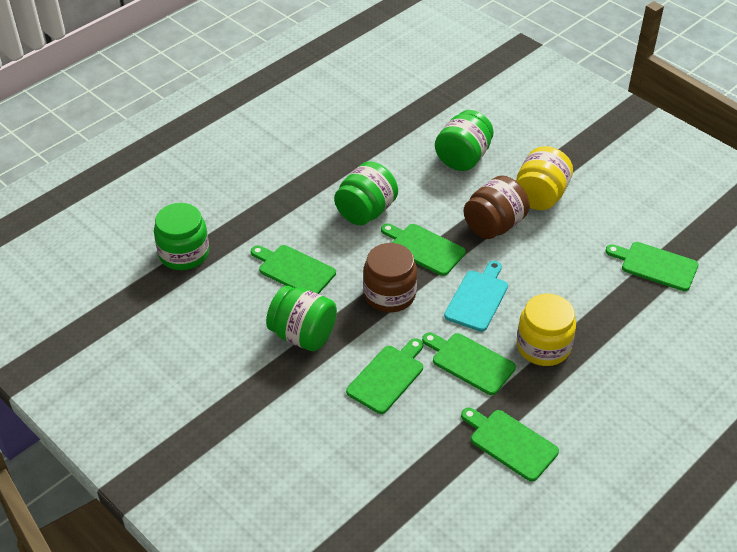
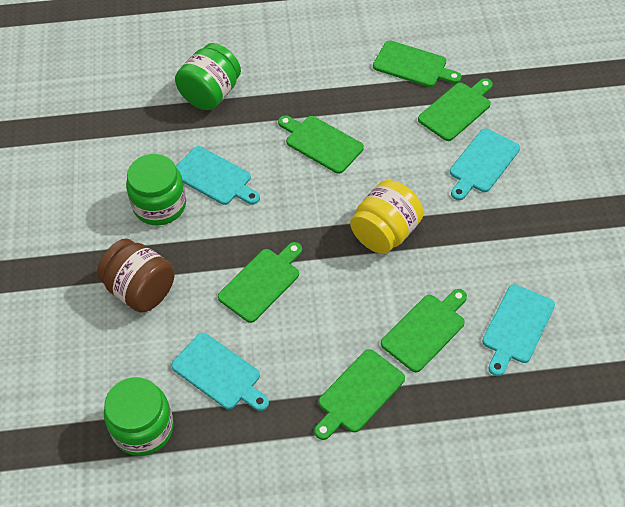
brown jar: 2 -> 1
green jar: 4 -> 3
turquoise cutting board: 1 -> 4
yellow jar: 2 -> 1

